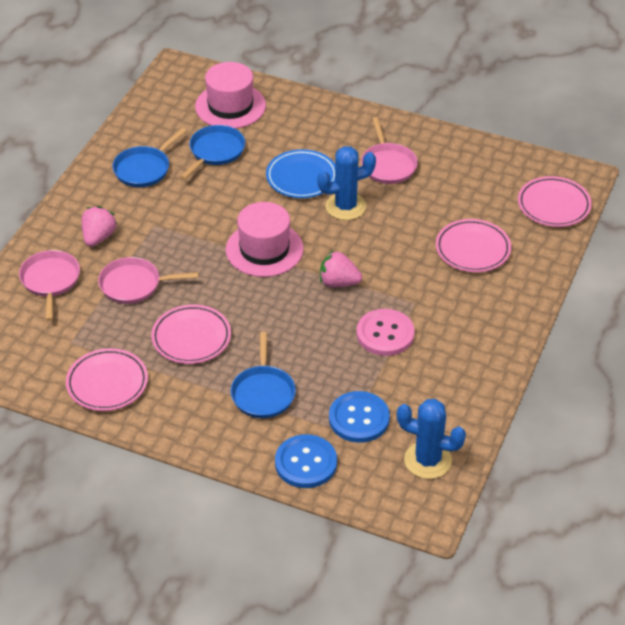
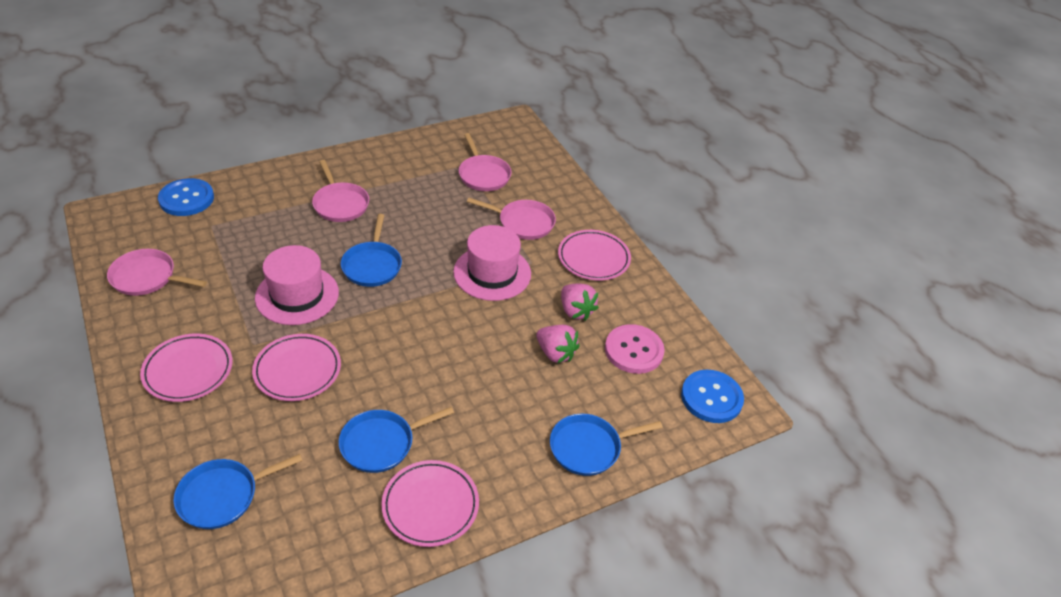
blue cactus: 2 -> 0
blue pan: 3 -> 4
blue plate: 1 -> 0
pink pan: 3 -> 4

